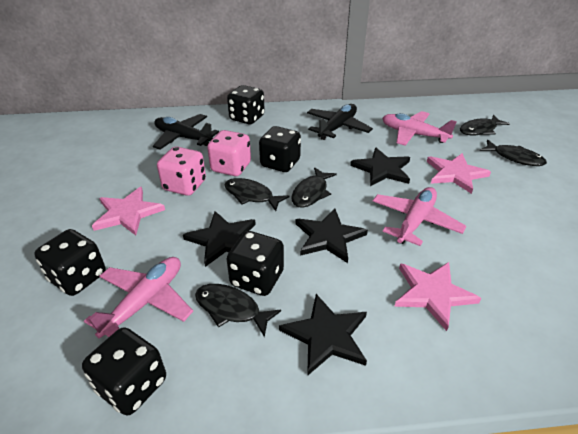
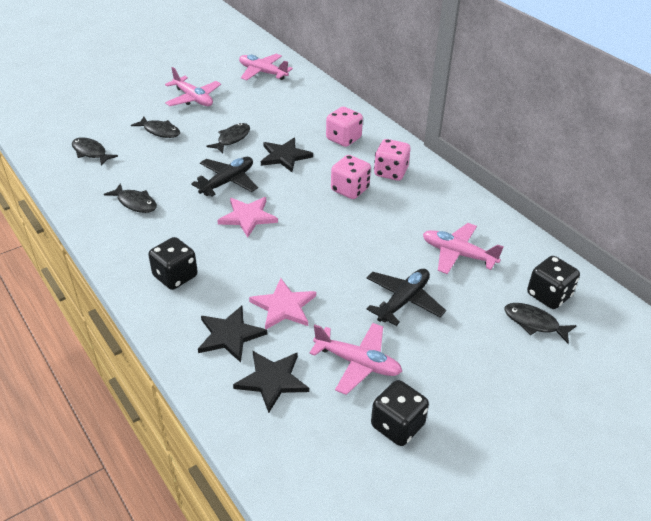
black dice: 5 -> 3
black star: 4 -> 3
pink dice: 2 -> 3
pink plane: 3 -> 4
pink star: 3 -> 2

